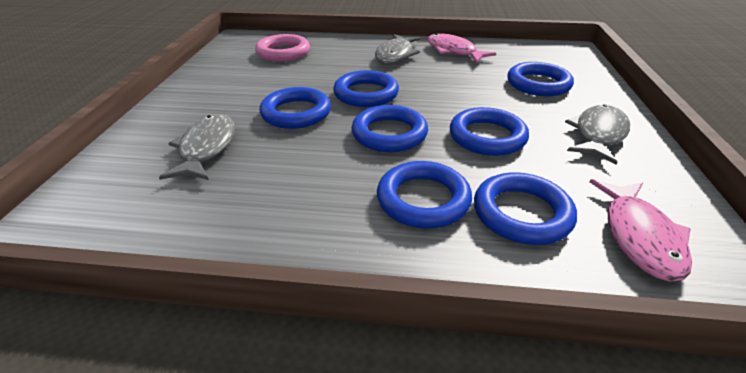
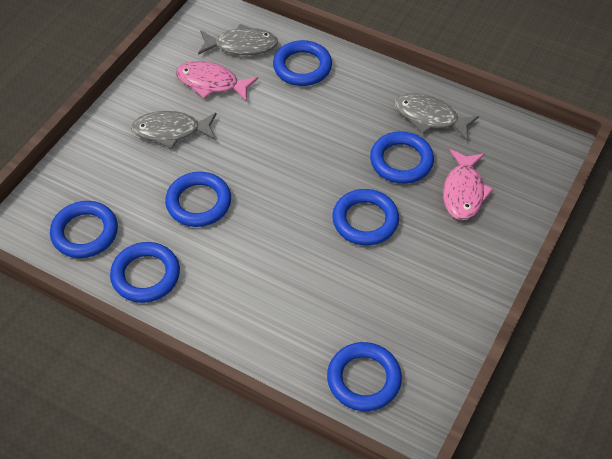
pink ring: 1 -> 0

